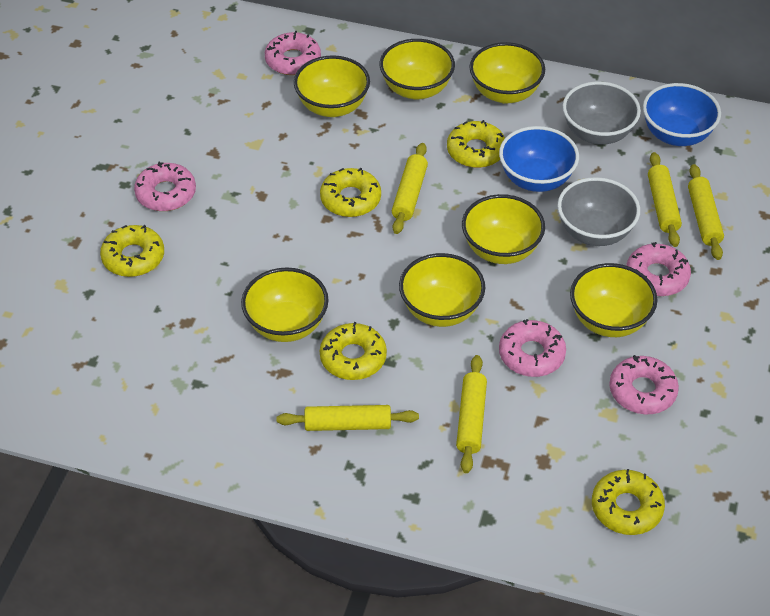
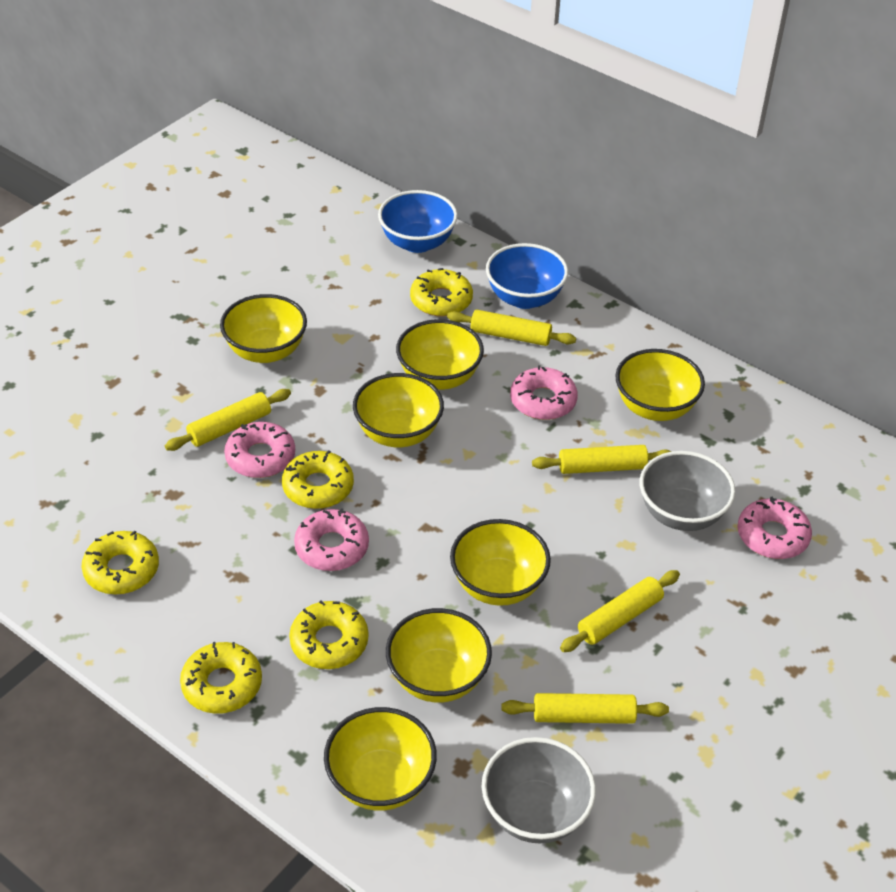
pink donut: 5 -> 4

